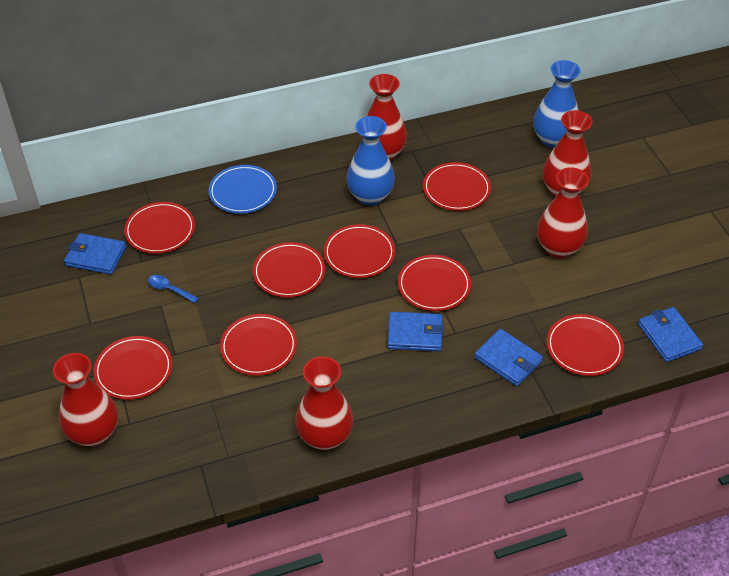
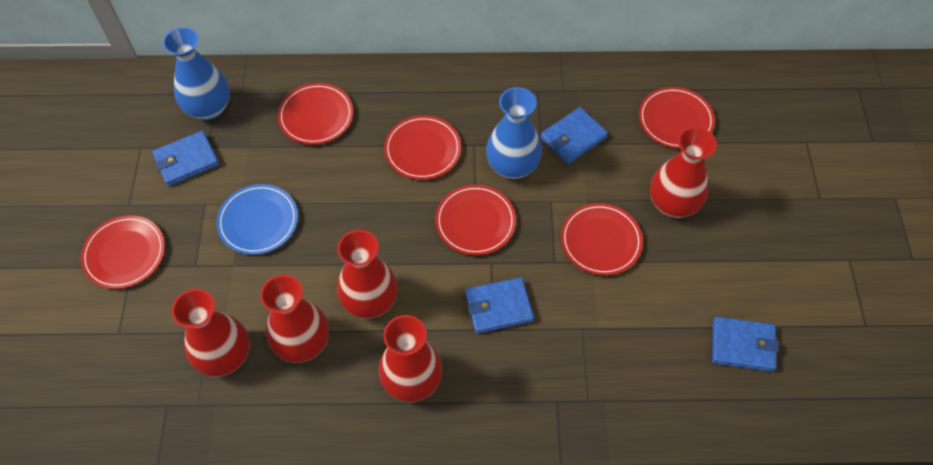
blue spoon: 1 -> 0
red plate: 8 -> 6

